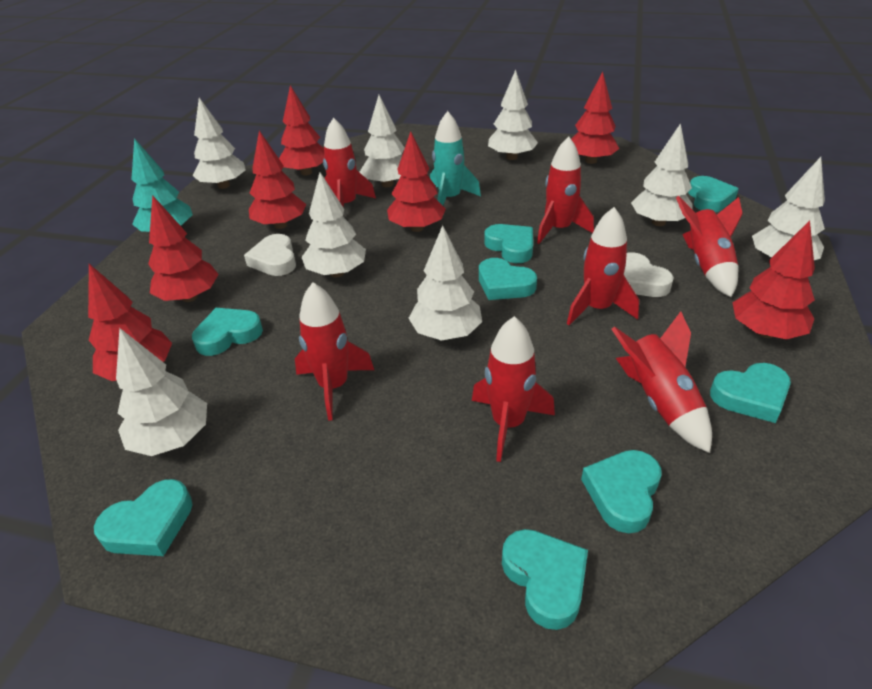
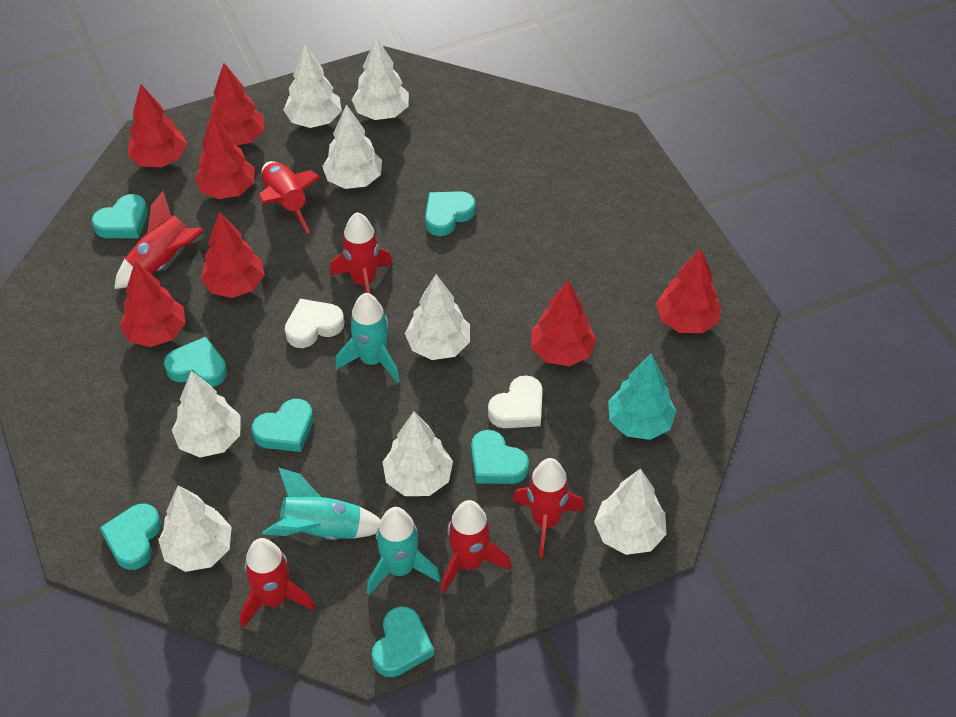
red rocket: 7 -> 6
turquoise heart: 8 -> 7
turquoise rocket: 1 -> 3

